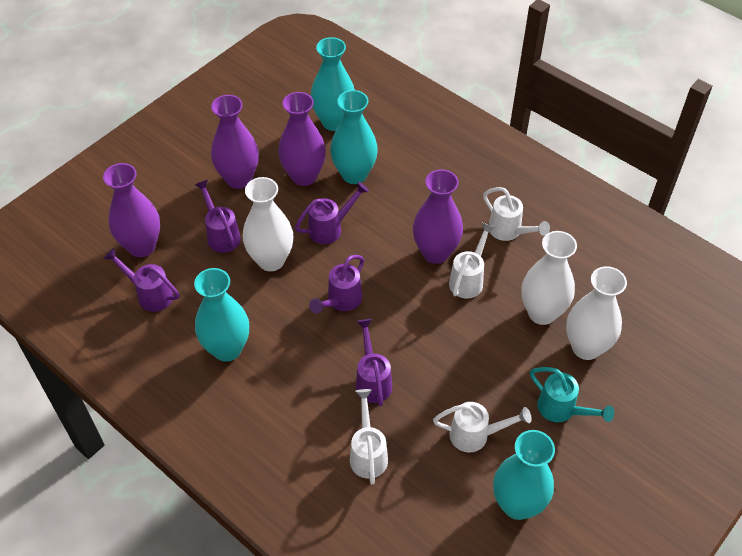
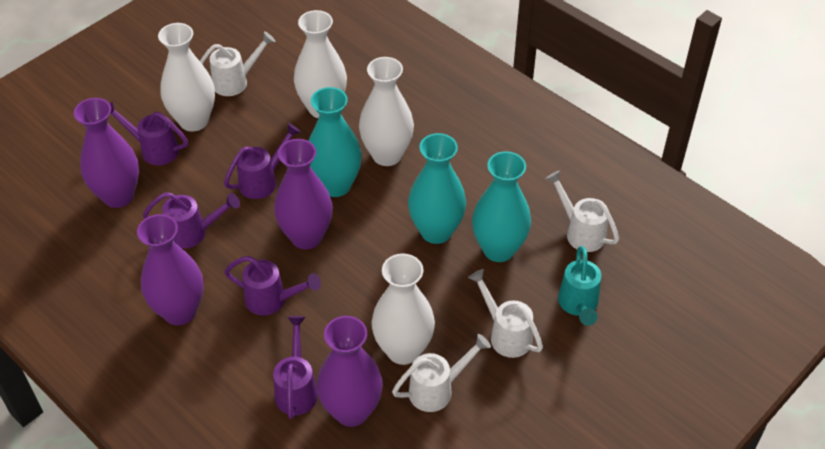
turquoise vase: 4 -> 3
white vase: 3 -> 4

